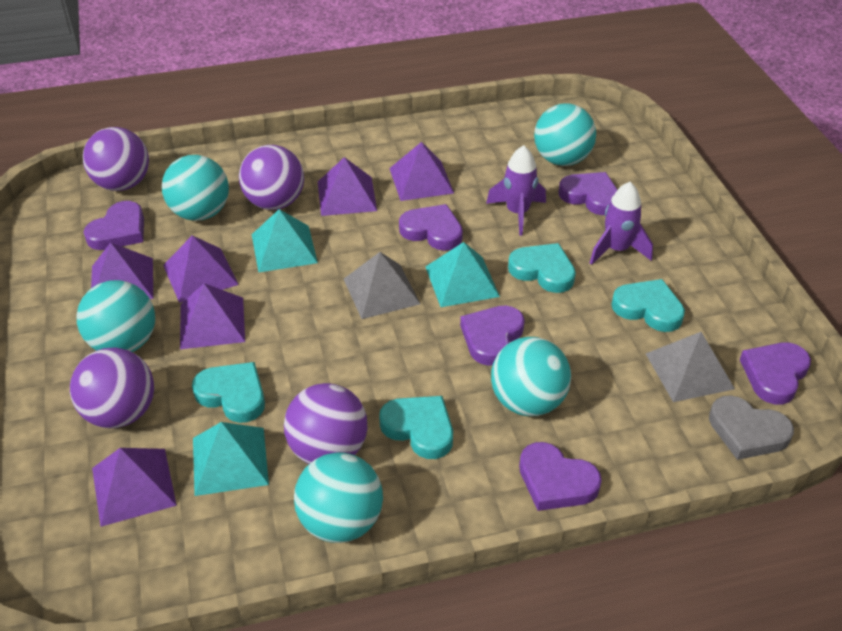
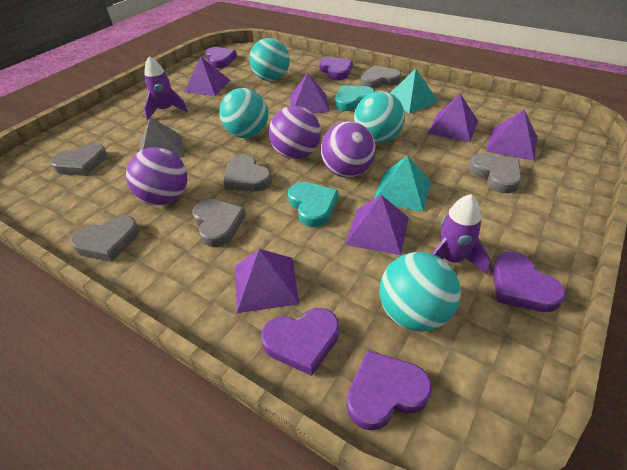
grey heart: 1 -> 6
grey pyramid: 2 -> 1
purple ball: 4 -> 3
purple heart: 6 -> 5
turquoise ball: 5 -> 4
turquoise heart: 4 -> 2
turquoise pyramid: 3 -> 2

